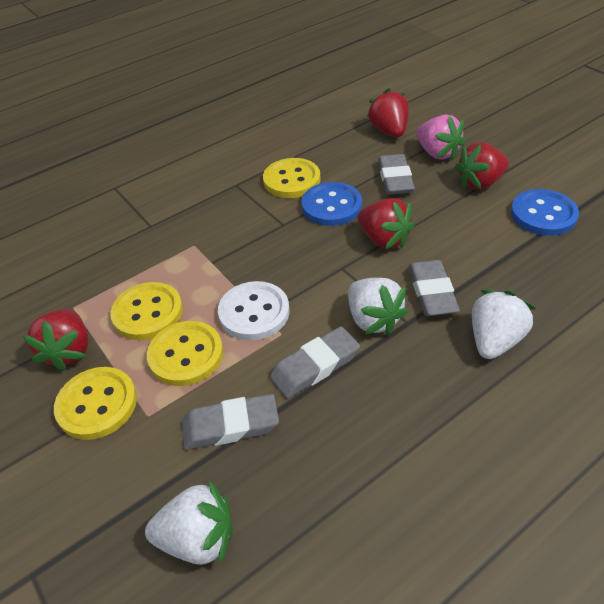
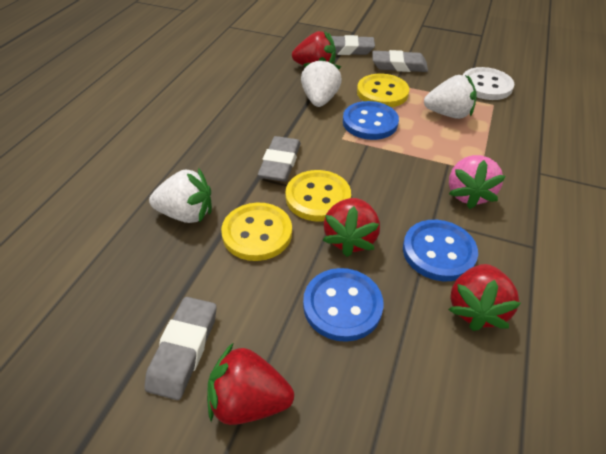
blue button: 2 -> 3
yellow button: 4 -> 3

